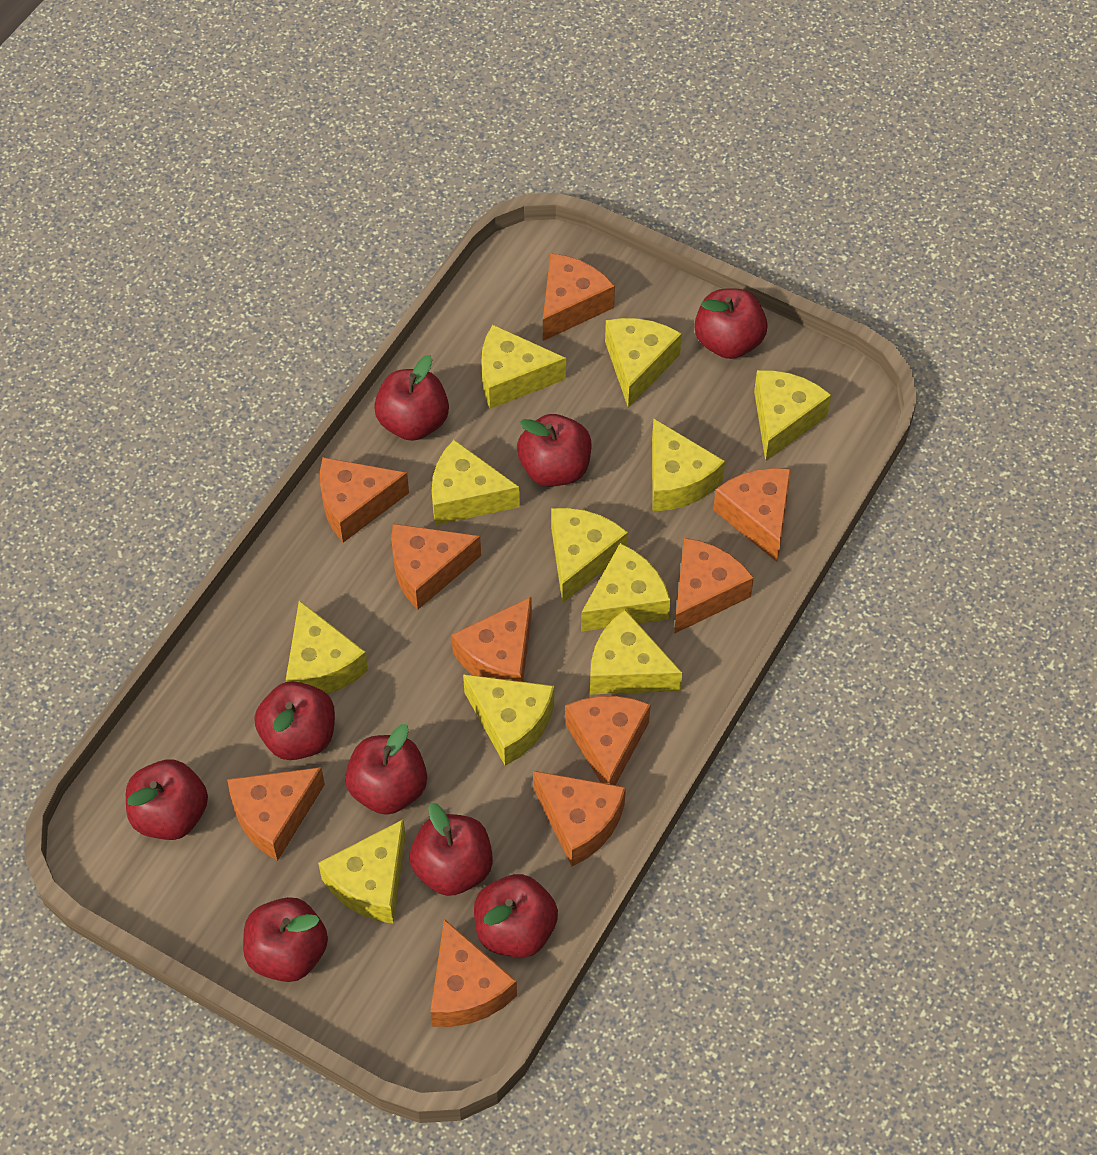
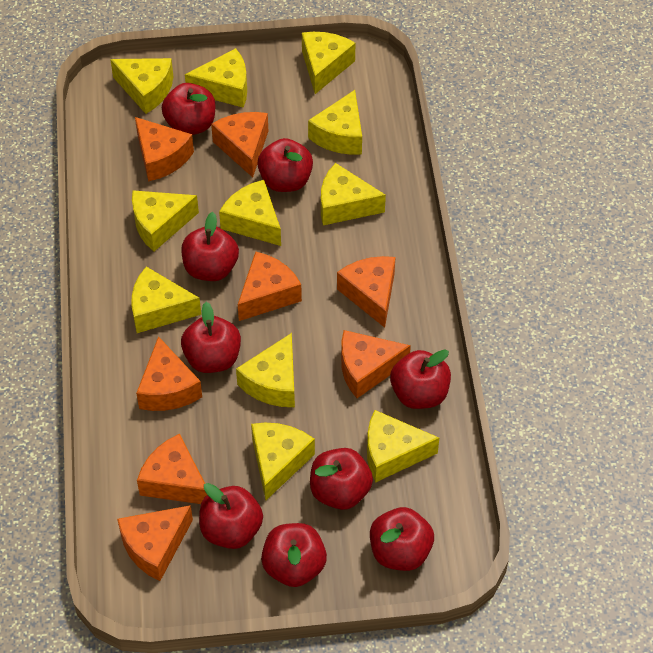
orange cheese: 10 -> 8

